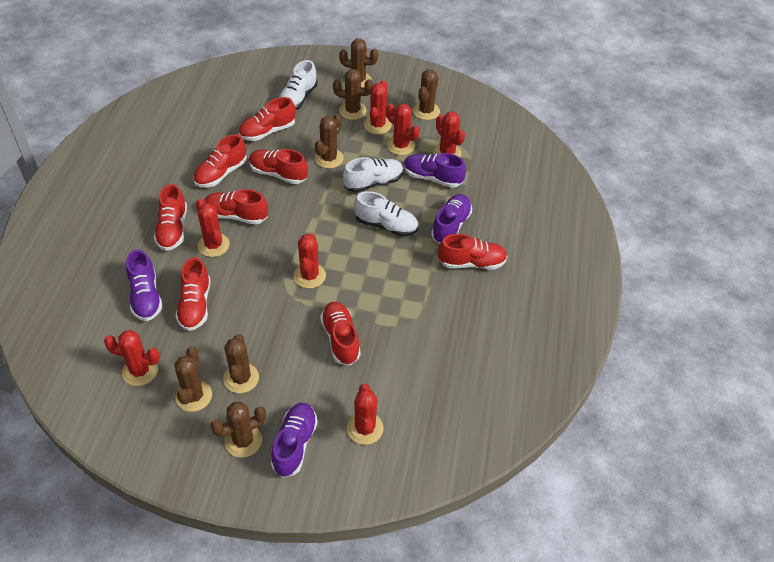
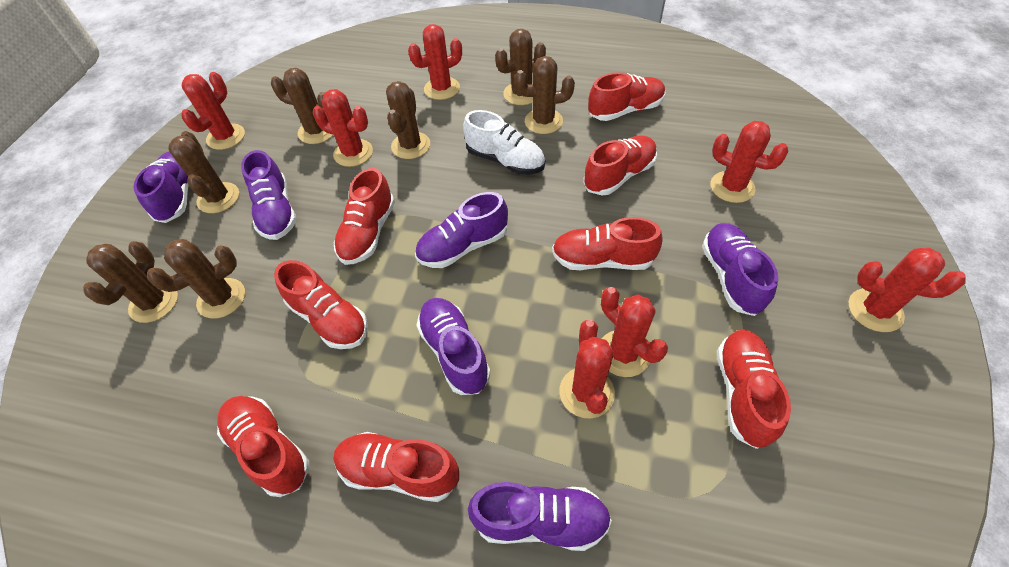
purple shoe: 4 -> 6
white shoe: 3 -> 1

